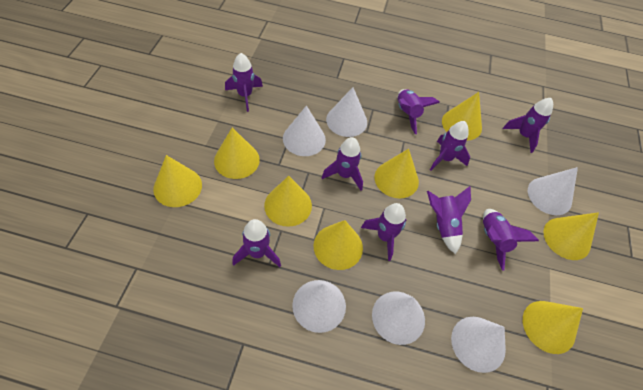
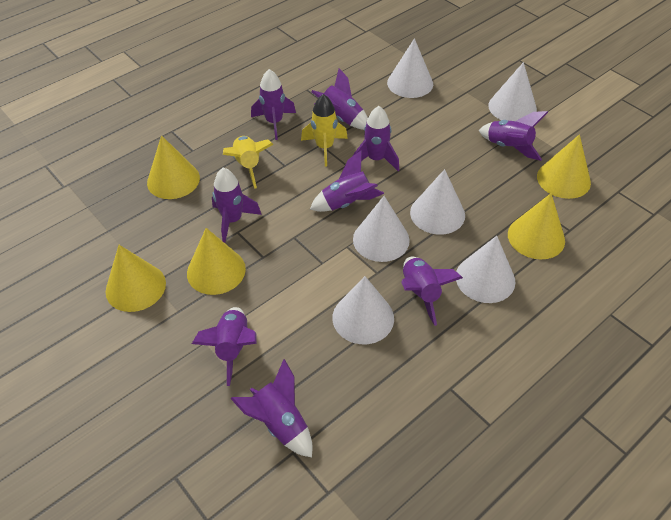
yellow cone: 8 -> 5
yellow rocket: 0 -> 2

